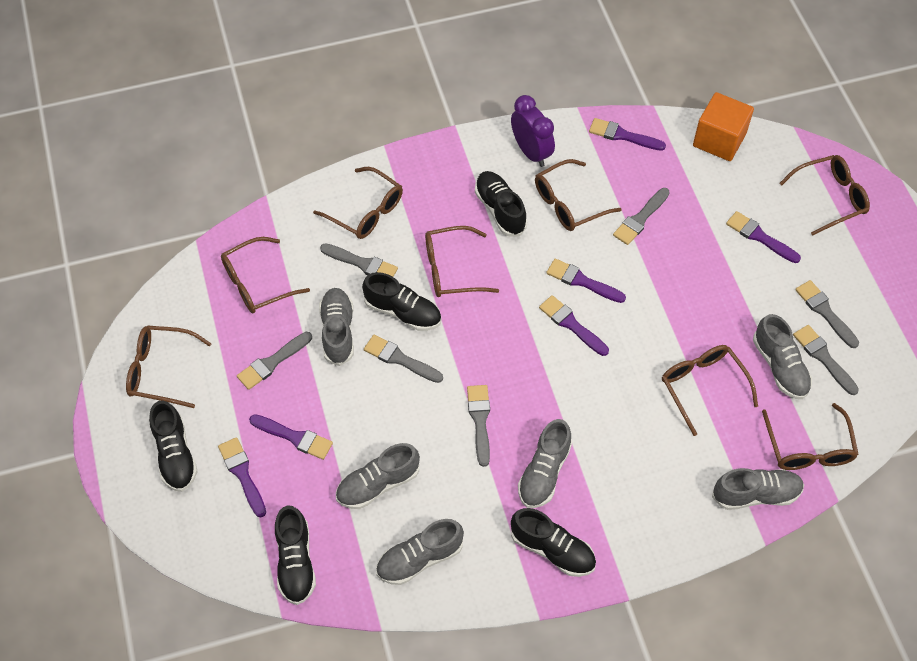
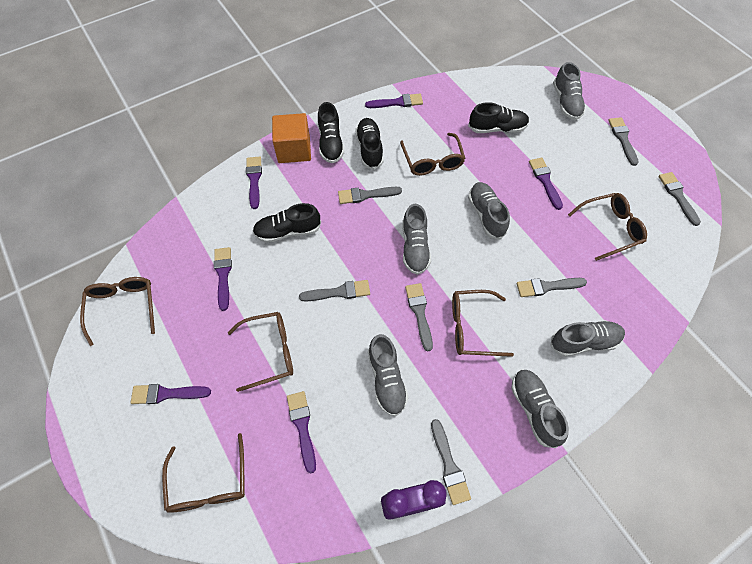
black shoe: 5 -> 4
brown glasses: 8 -> 6

